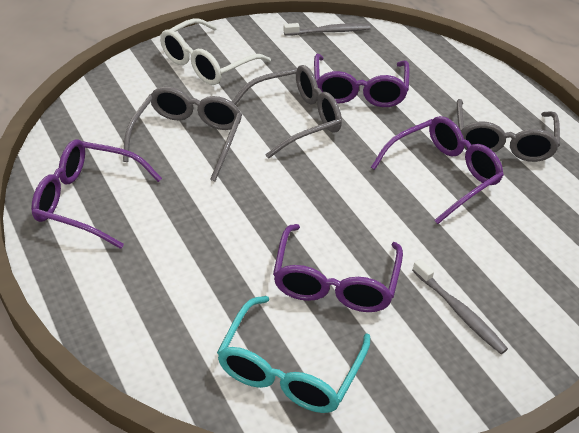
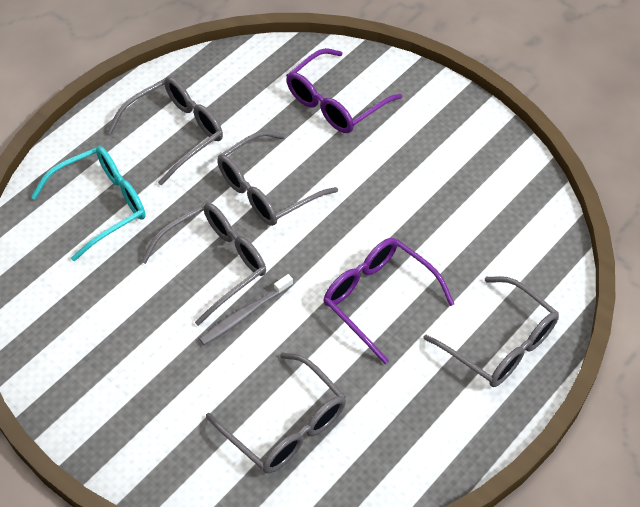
grey glasses: 3 -> 5
grey toothbrush: 2 -> 1
purple glasses: 4 -> 2
white glasses: 1 -> 0

